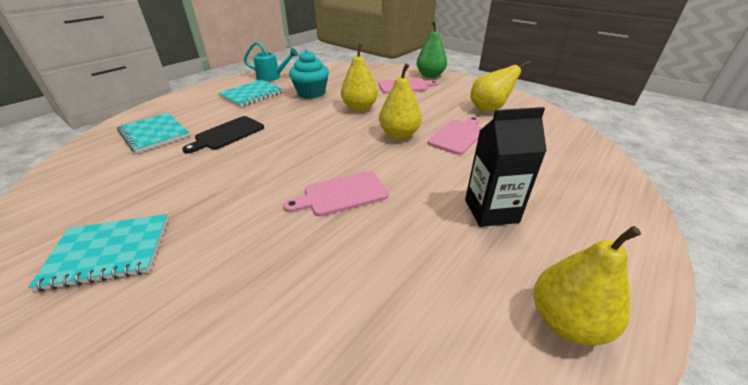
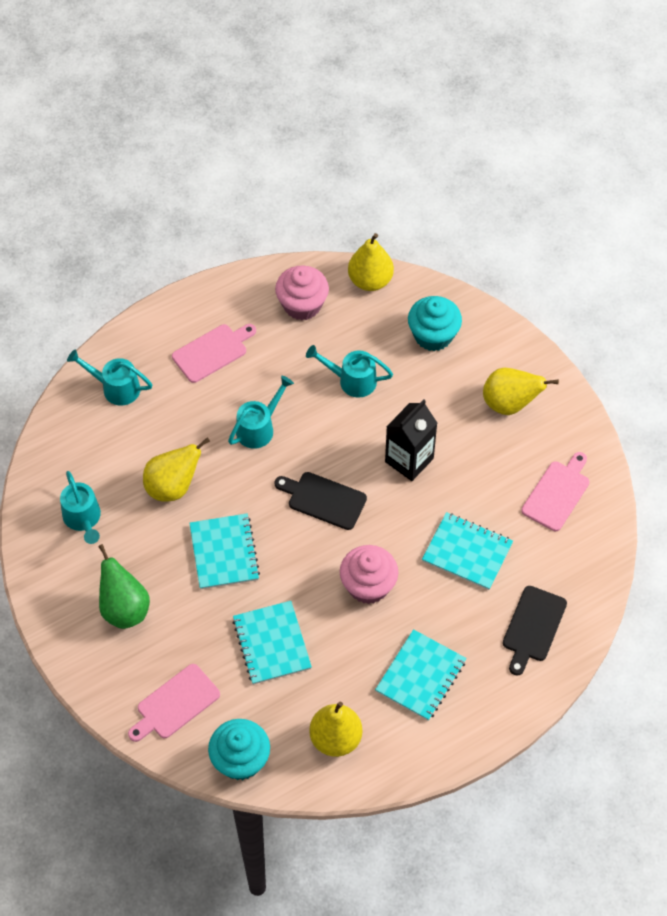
black cutting board: 1 -> 2
pink cupcake: 0 -> 2
turquoise cupcake: 1 -> 2
turquoise notebook: 3 -> 4
turquoise watering can: 1 -> 4

